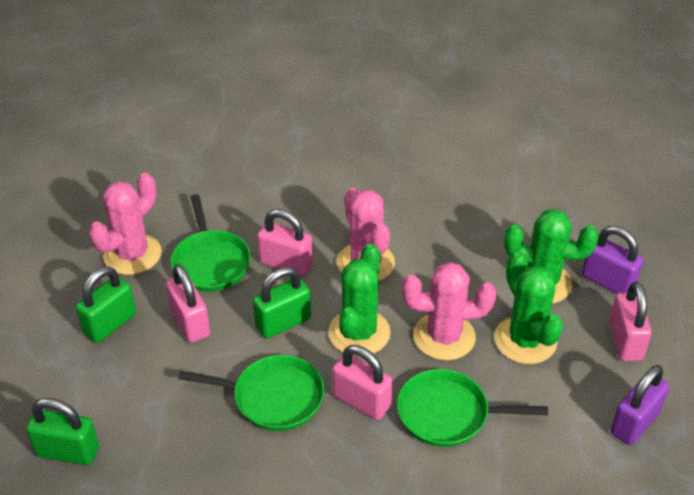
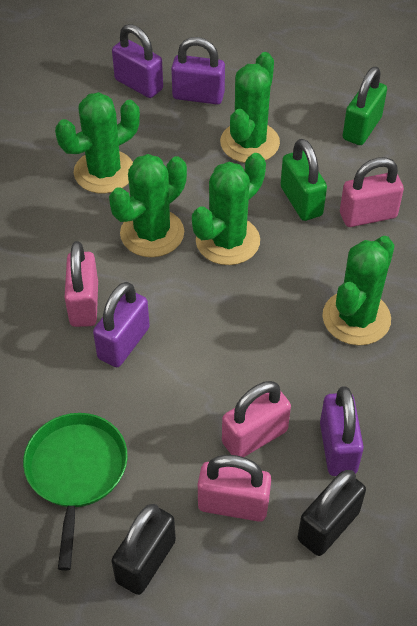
black padlock: 0 -> 2
green cactus: 3 -> 5
green padlock: 3 -> 2
green pan: 3 -> 1
pink cactus: 3 -> 0
purple padlock: 2 -> 4

